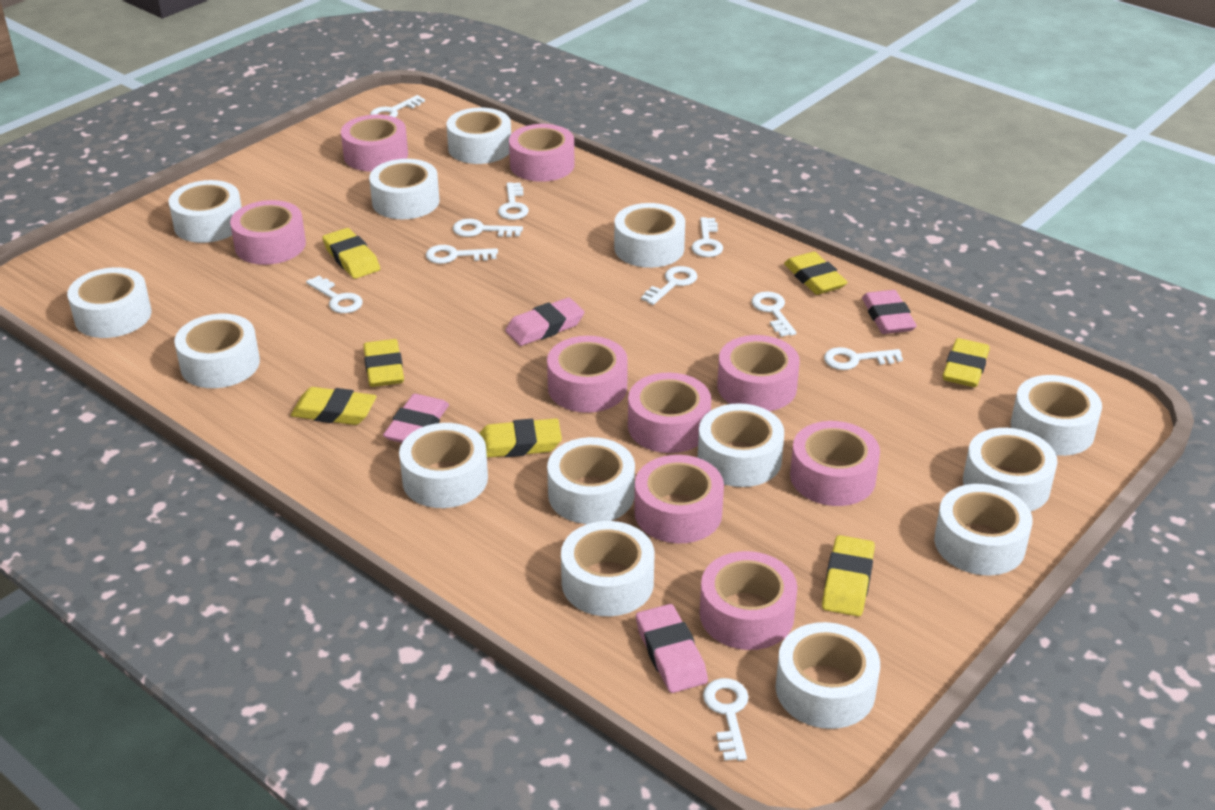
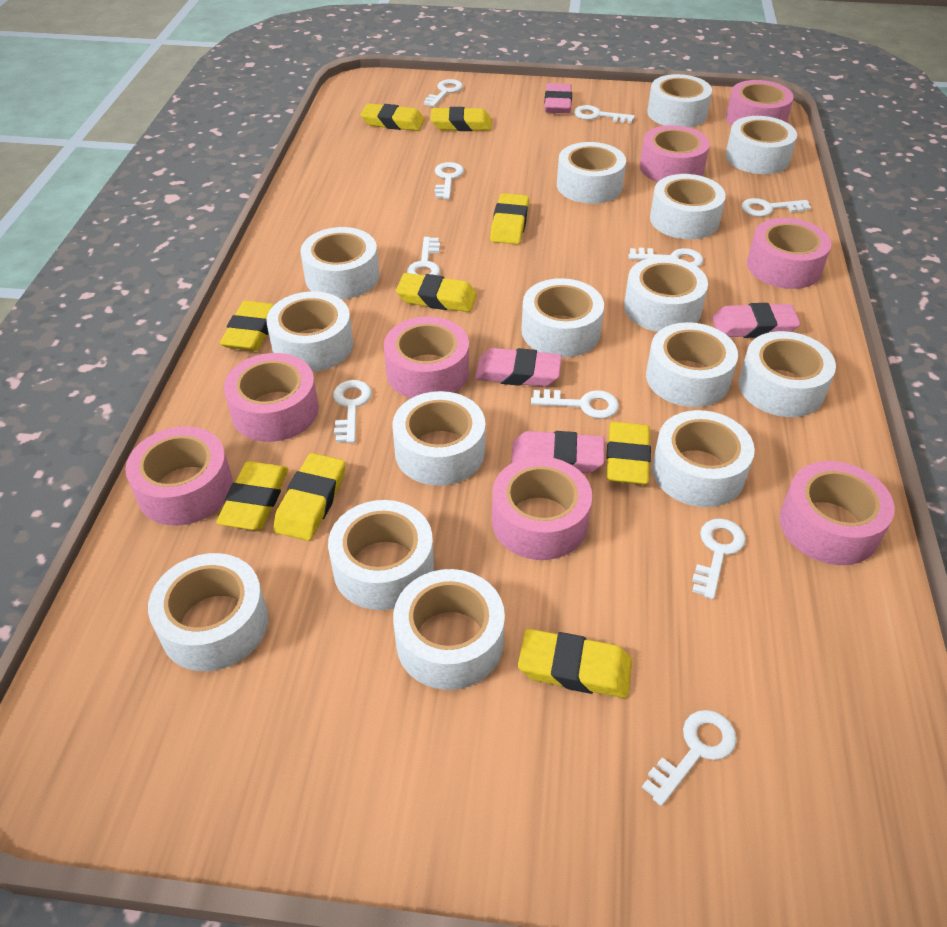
pink tape: 9 -> 8
white tape: 14 -> 15
yellow eraser: 7 -> 9

